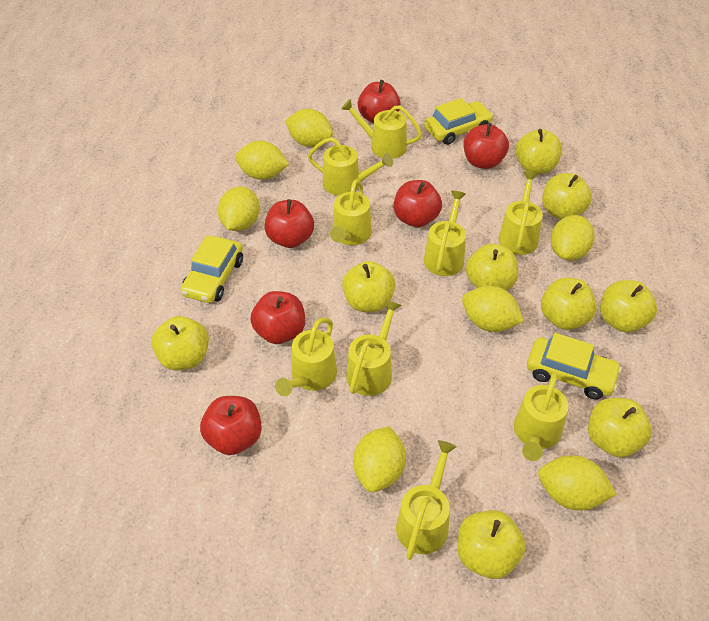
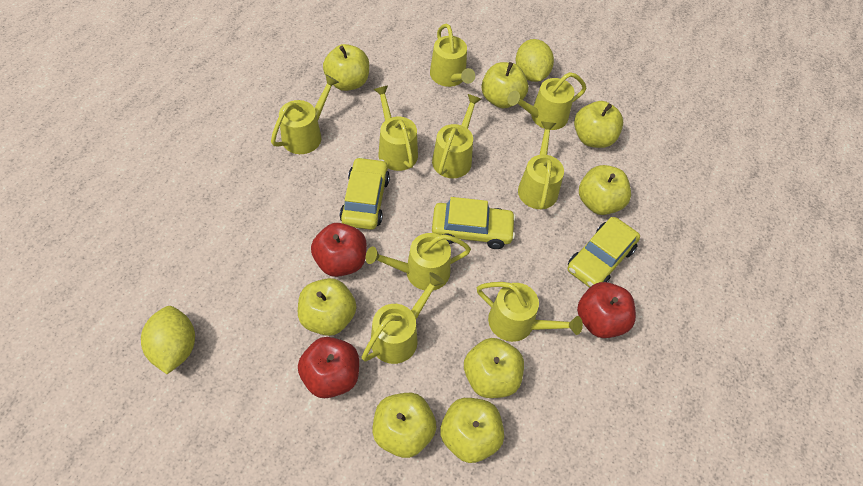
red apple: 6 -> 3
yellow apple: 9 -> 8
yellow lemon: 7 -> 2

